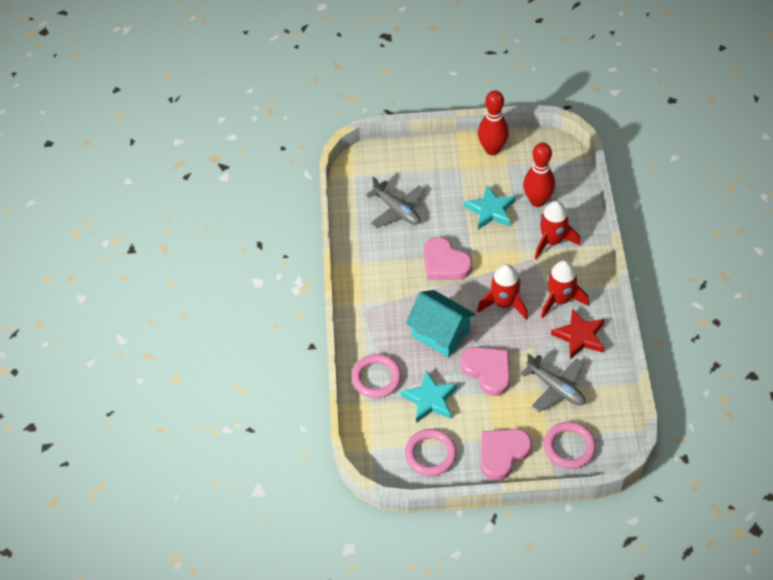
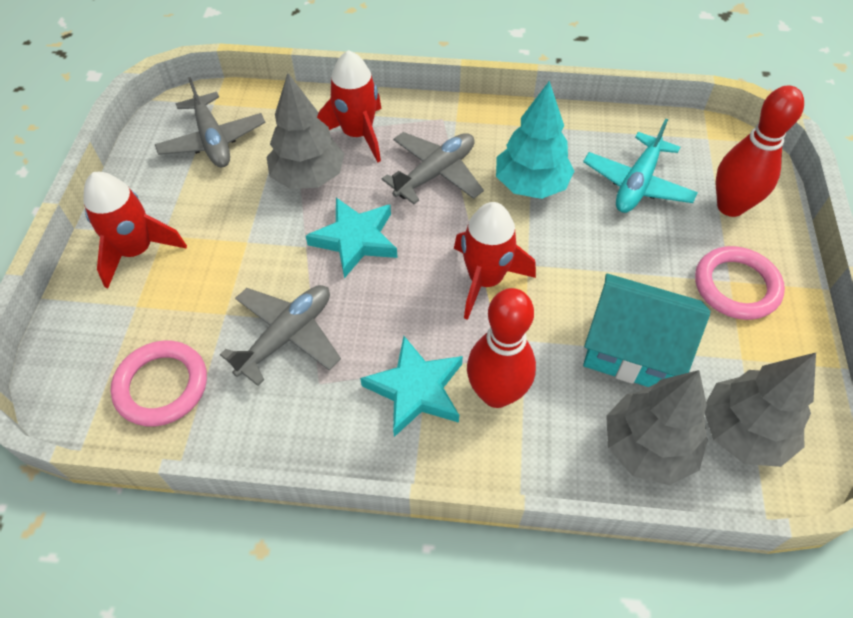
grey plane: 2 -> 3
grey tree: 0 -> 3
pink heart: 3 -> 0
pink ring: 3 -> 2
red star: 1 -> 0
turquoise plane: 0 -> 1
turquoise tree: 0 -> 1

